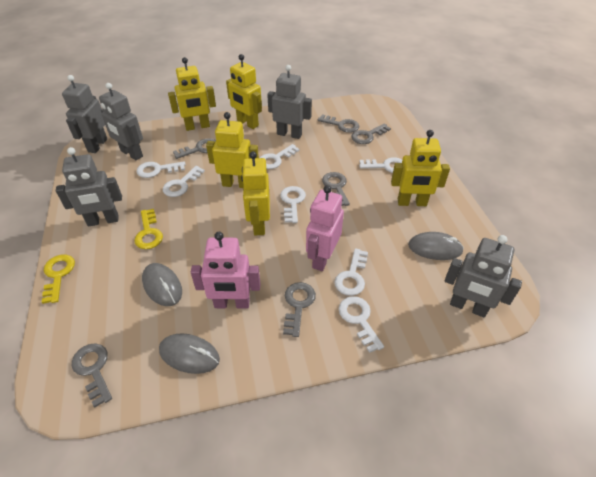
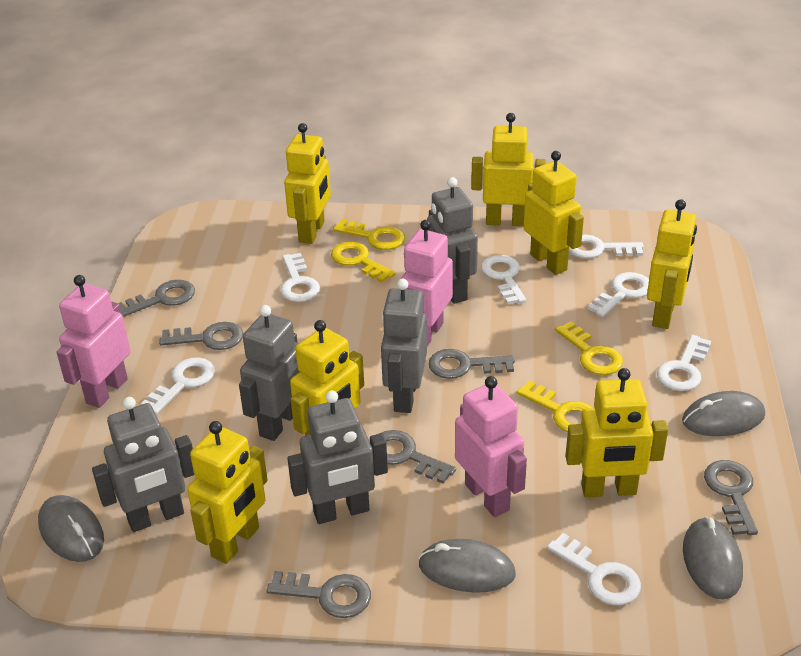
grey mouse: 3 -> 4
pink robot: 2 -> 3
yellow key: 2 -> 4
yellow robot: 5 -> 7

